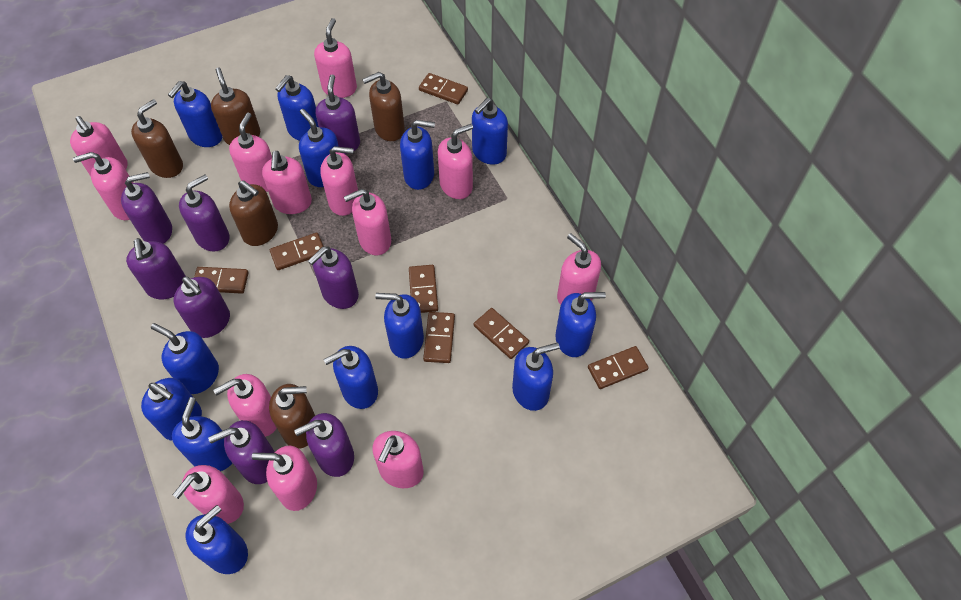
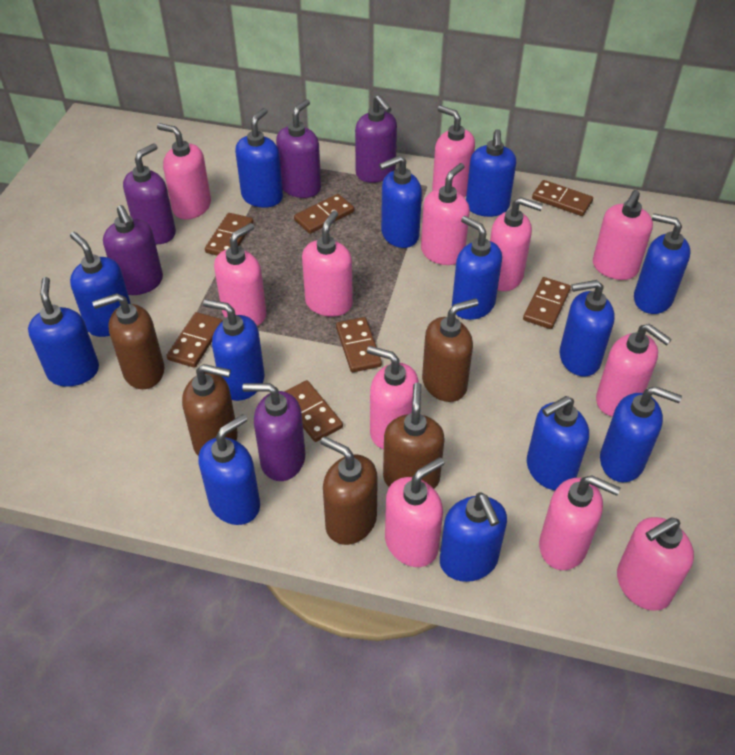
pink soap dispenser: 13 -> 12
purple soap dispenser: 8 -> 5

